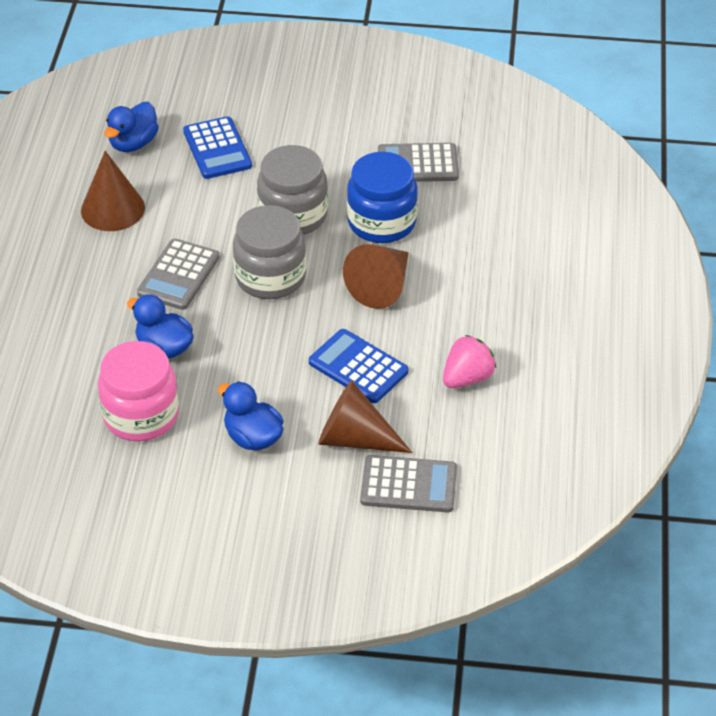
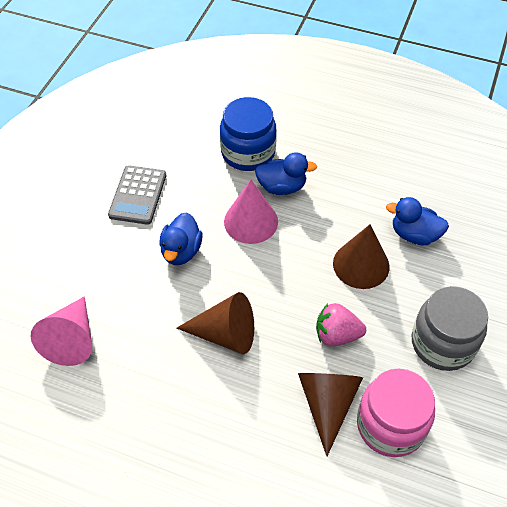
blue calculator: 2 -> 0
grey calculator: 3 -> 1
grey jar: 2 -> 1
pink cone: 0 -> 2

